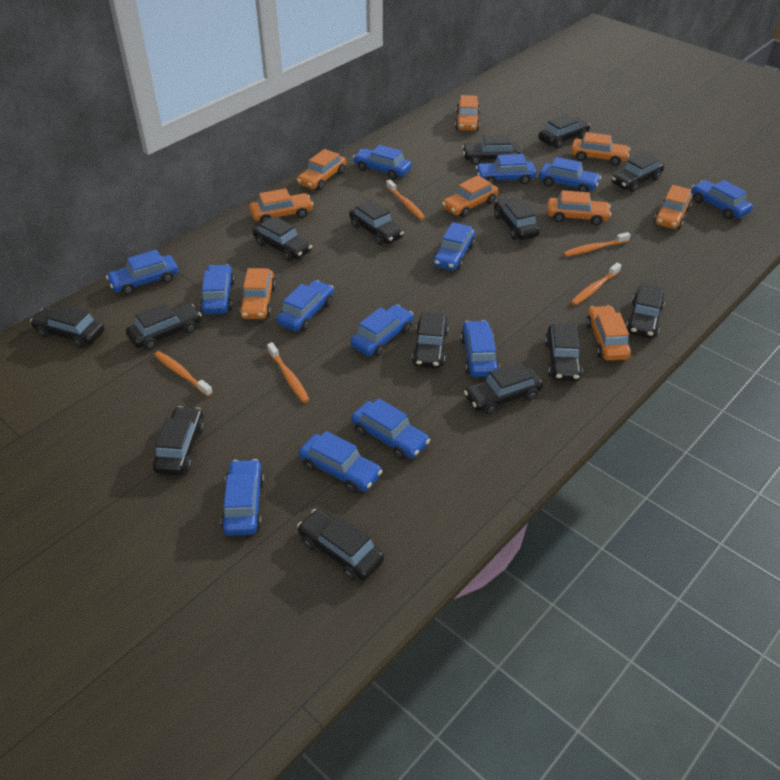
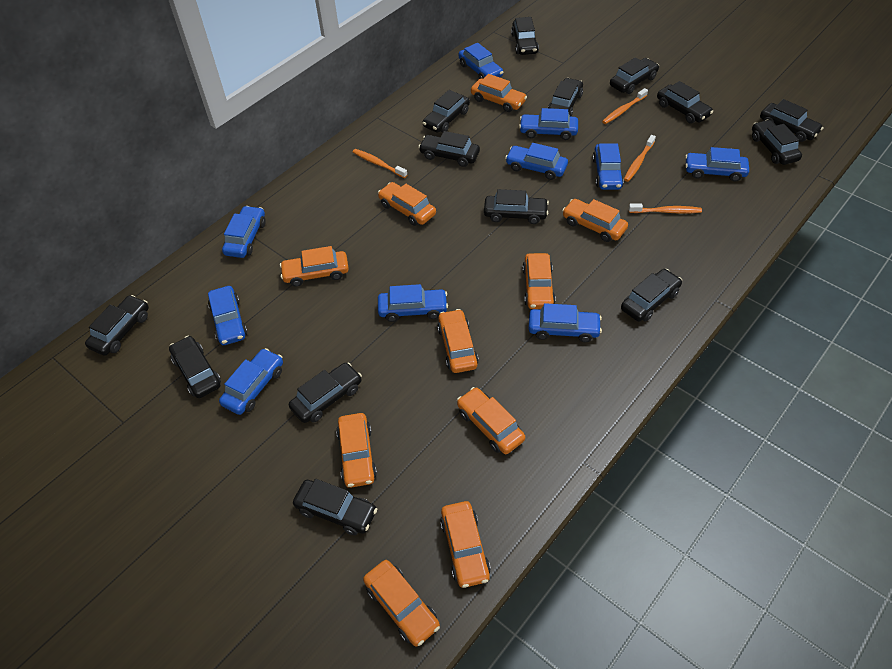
blue car: 13 -> 10
orange car: 9 -> 10
orange toothbrush: 5 -> 4

